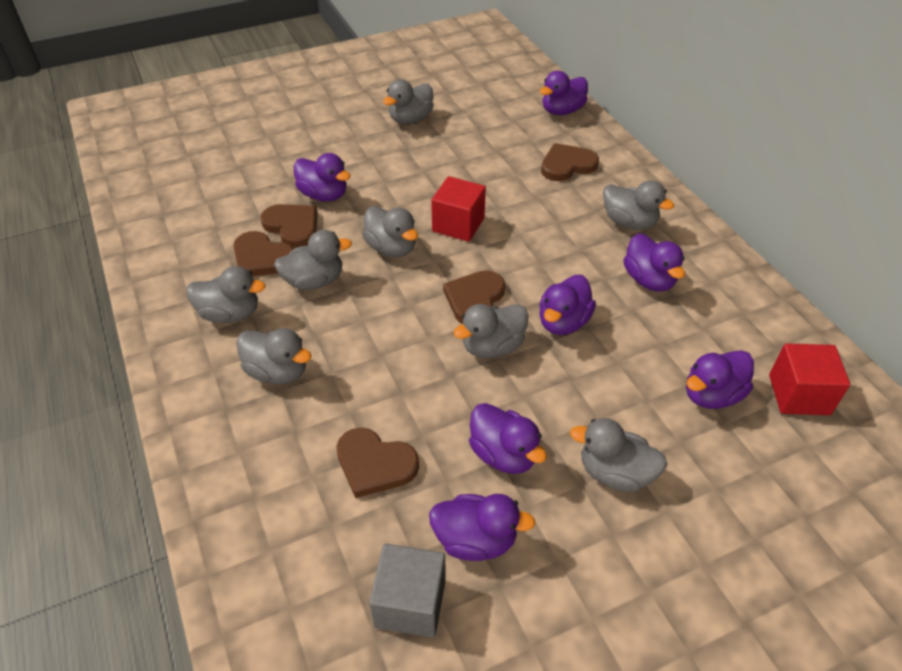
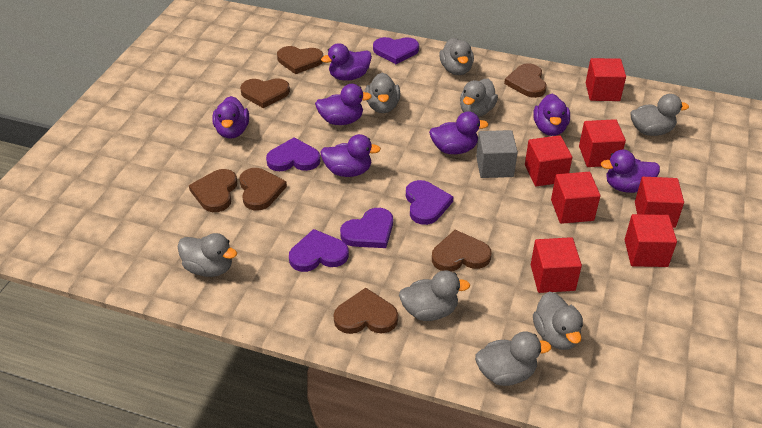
brown heart: 5 -> 7
purple heart: 0 -> 5
red cube: 2 -> 7

